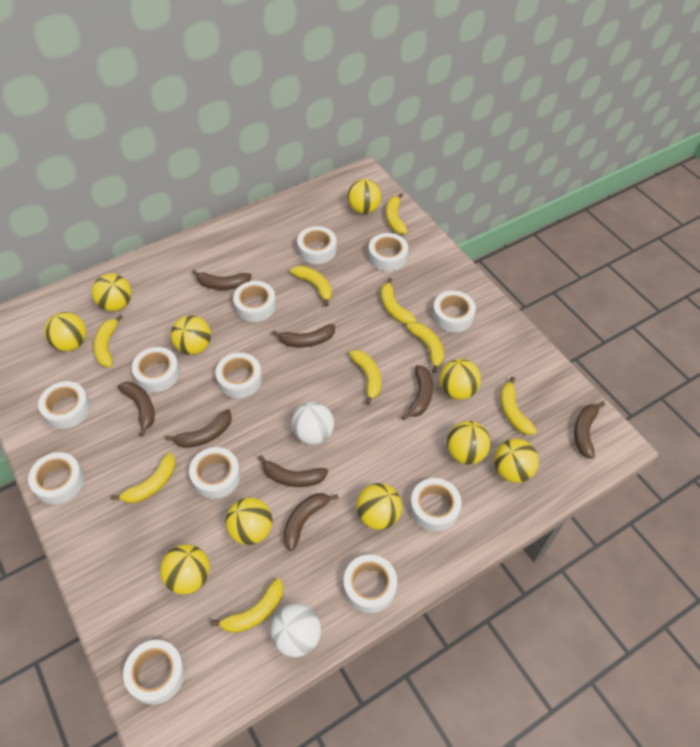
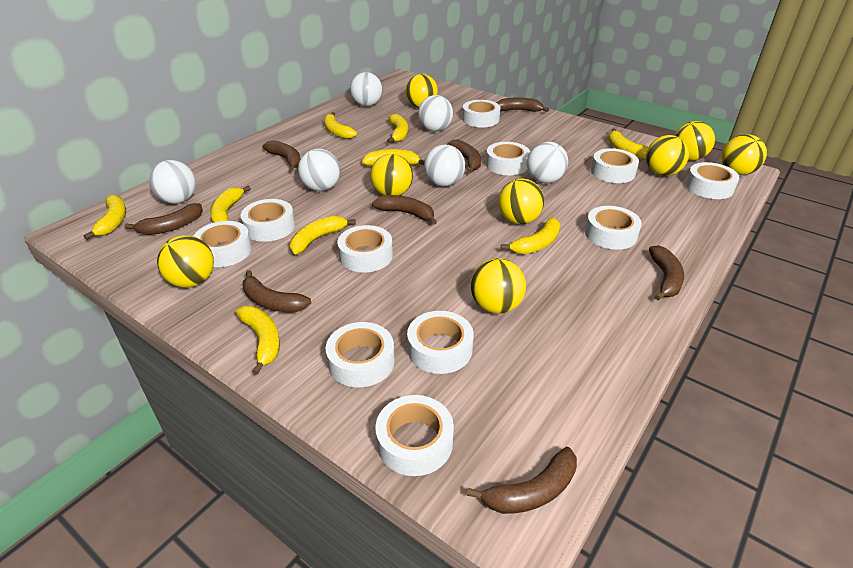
white ball: 2 -> 6
white tape: 12 -> 11
yellow ball: 10 -> 8

